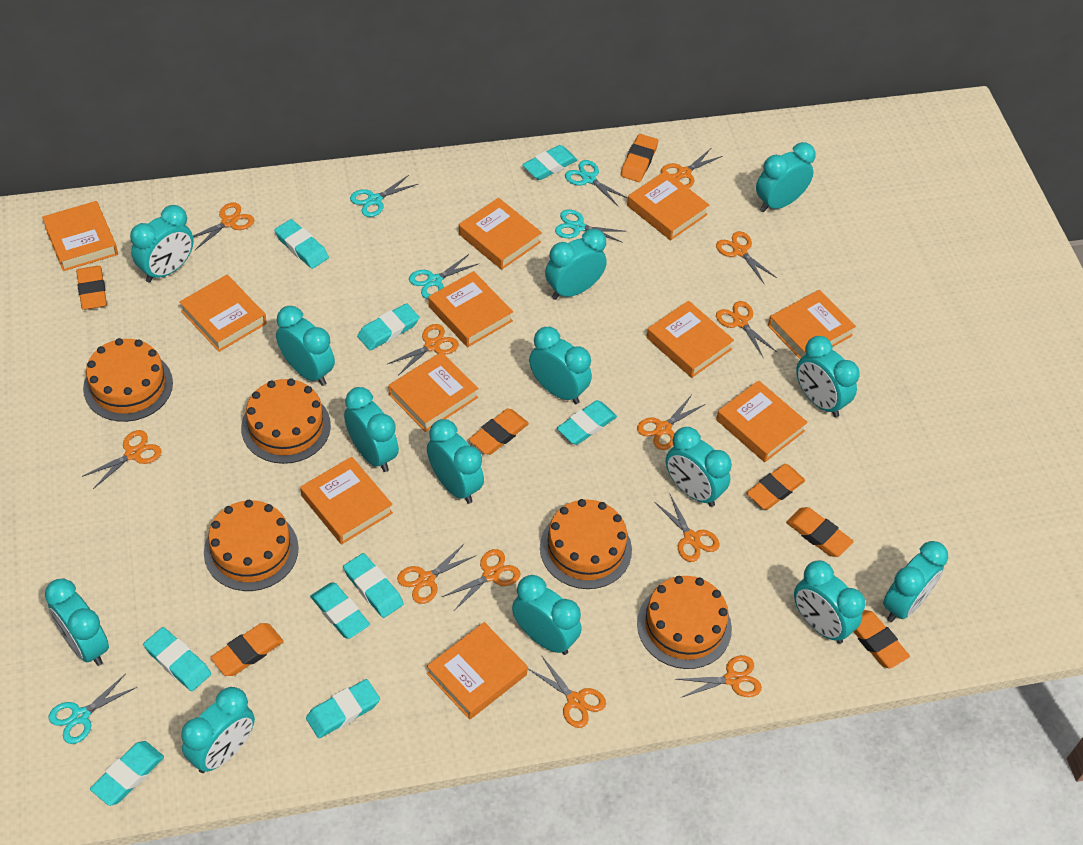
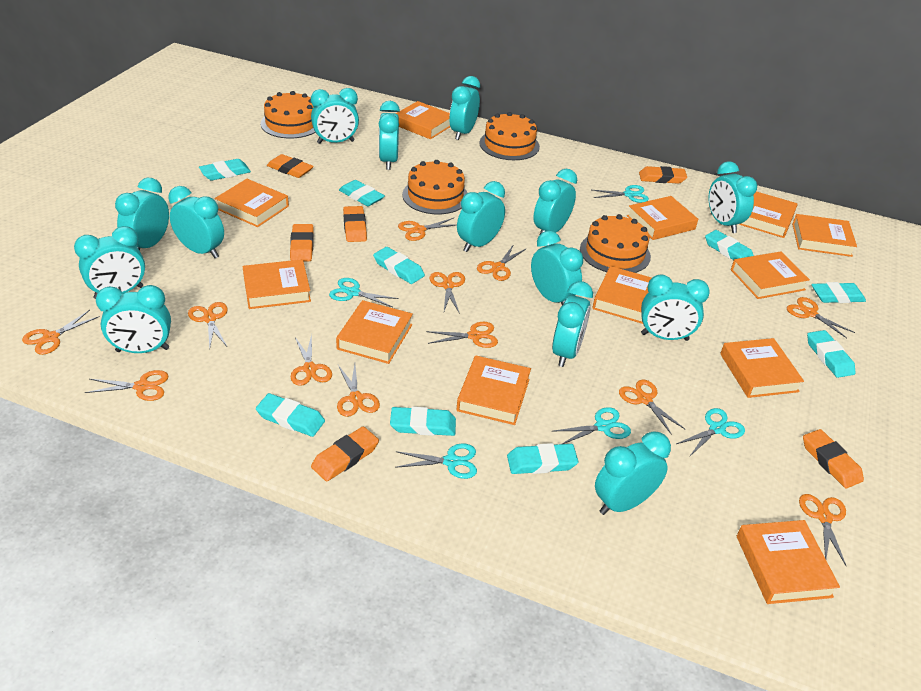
orange book: 11 -> 12
orange cake: 5 -> 4
orange eraser: 7 -> 6

